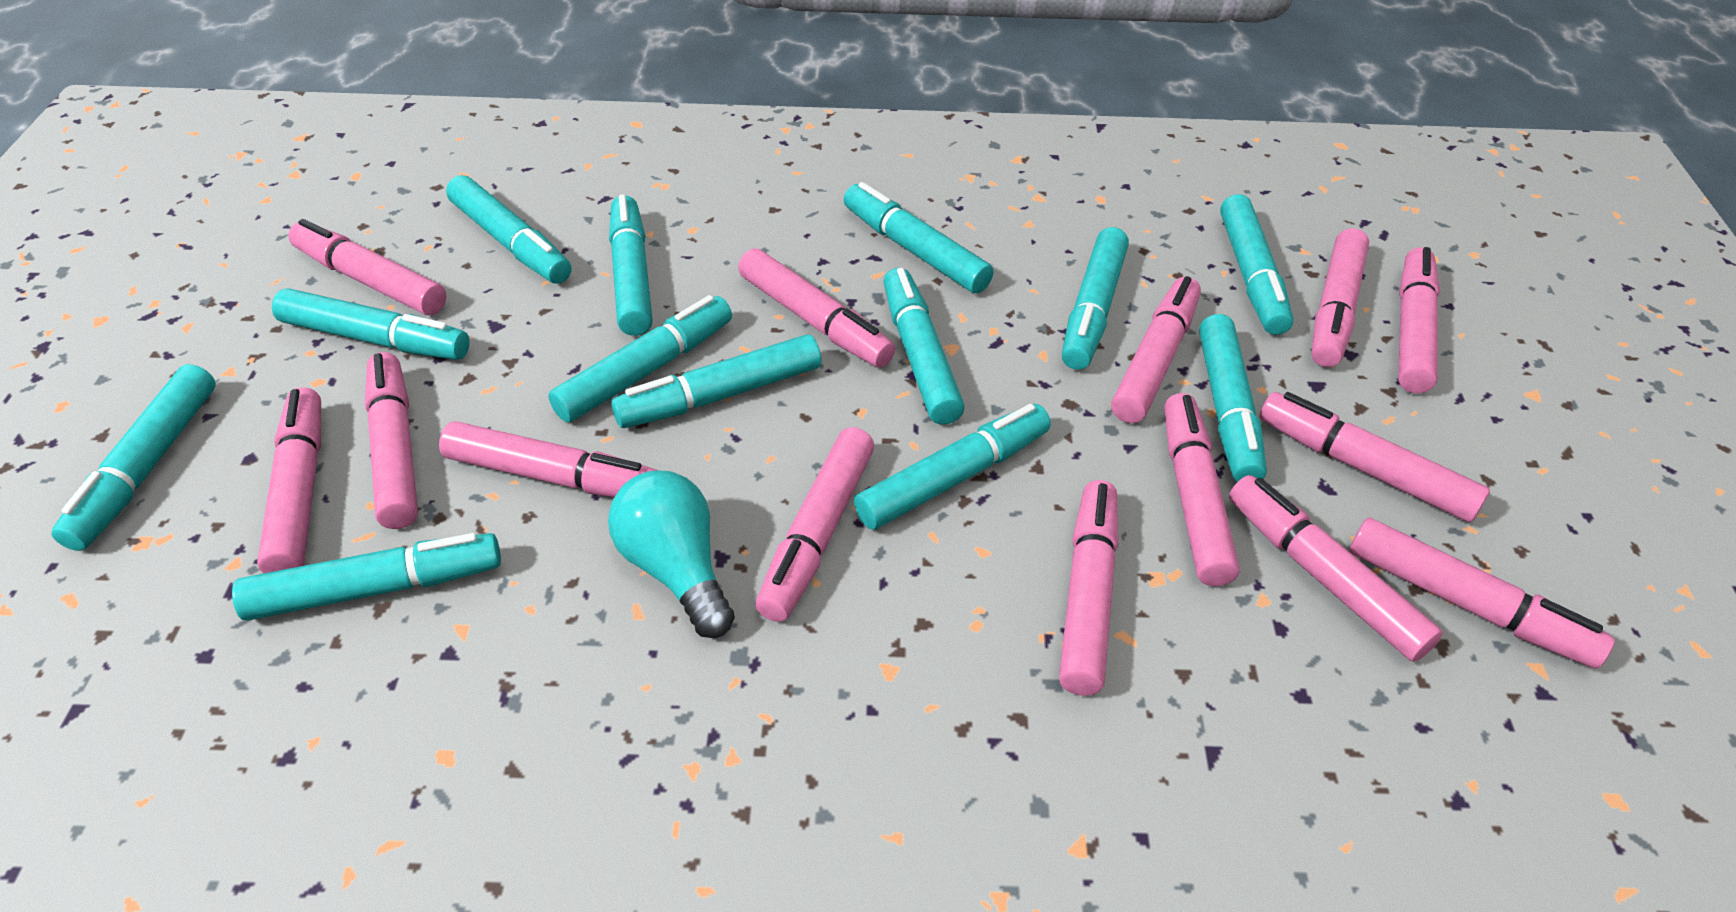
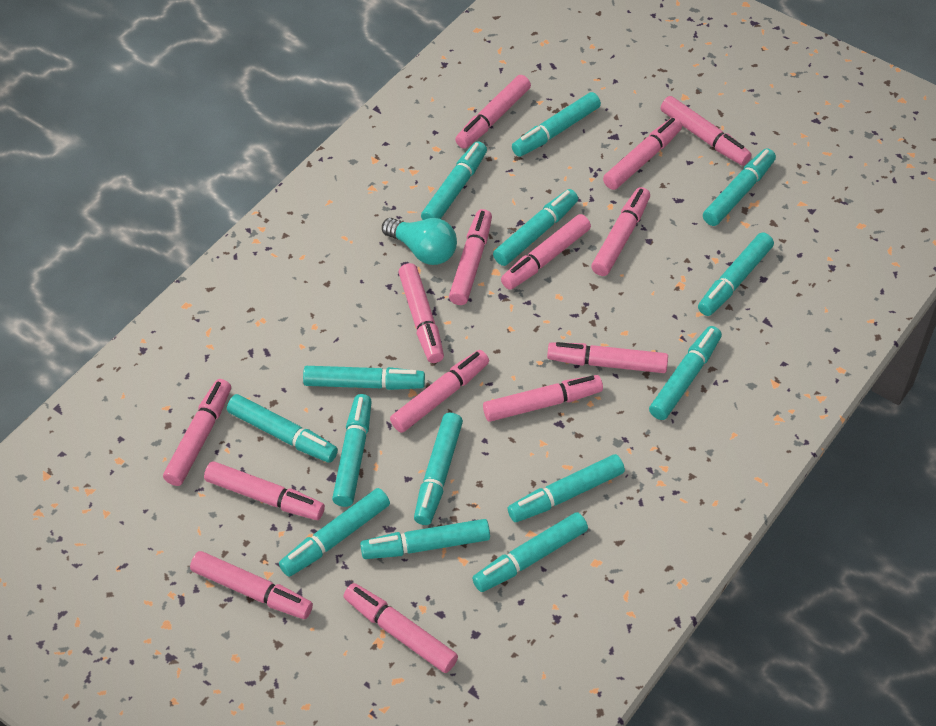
turquoise marker: 13 -> 14

